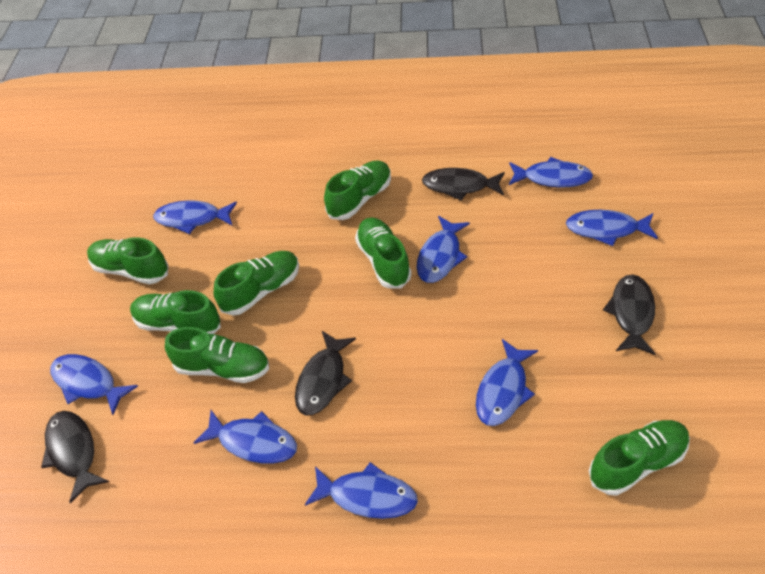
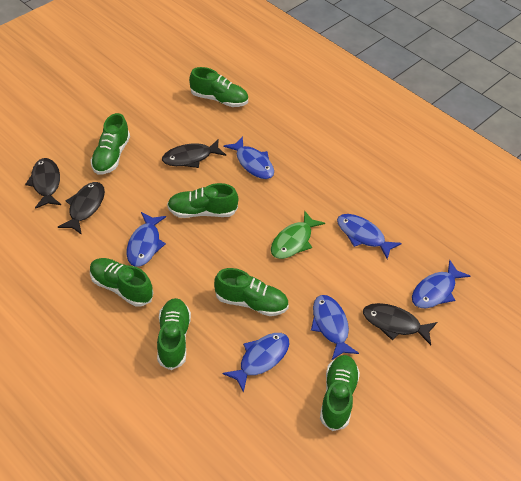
blue fish: 8 -> 6
green fish: 0 -> 1

